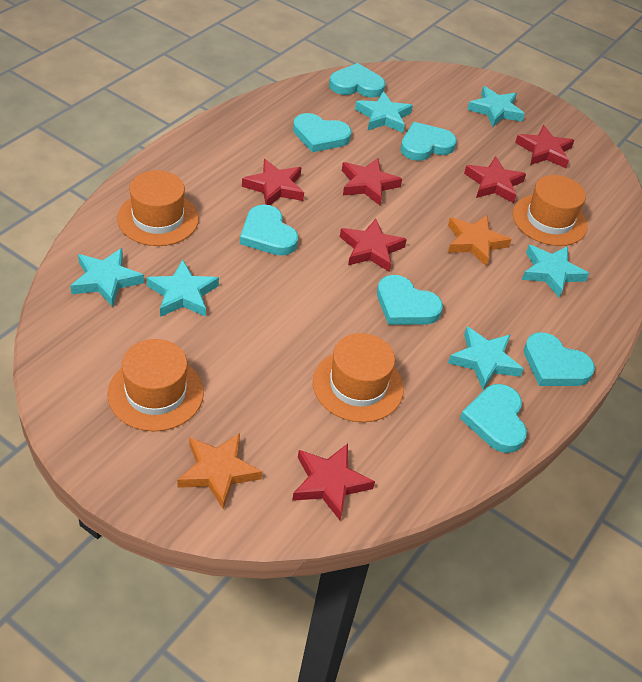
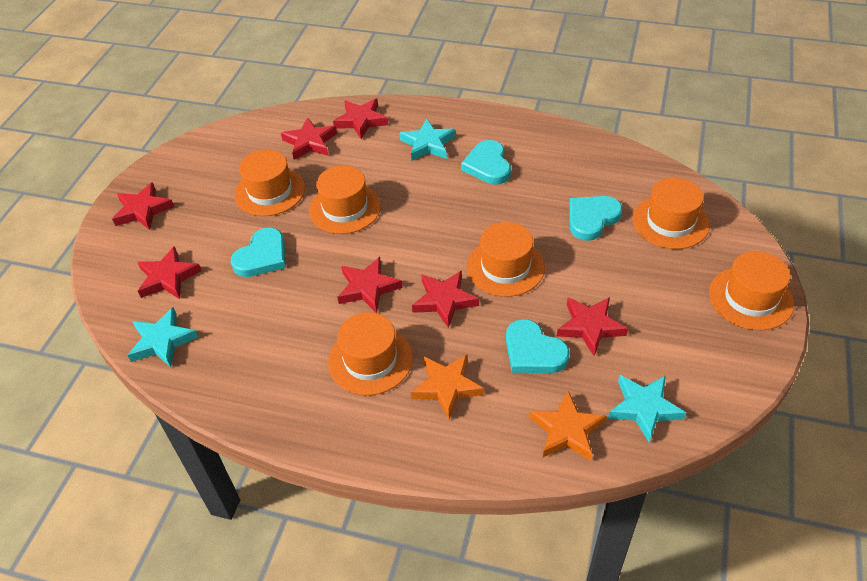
orange hat: 4 -> 6
red star: 6 -> 7
turquoise heart: 7 -> 4
turquoise star: 6 -> 3

